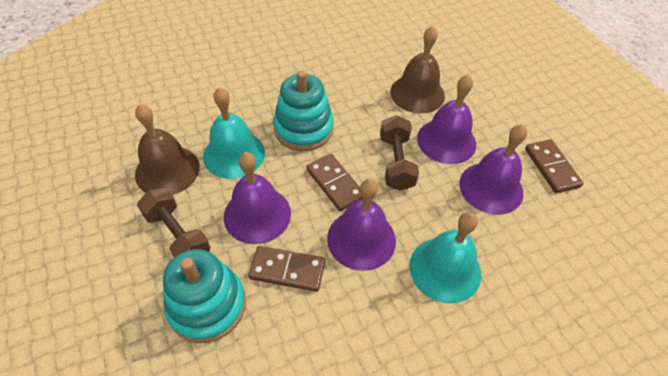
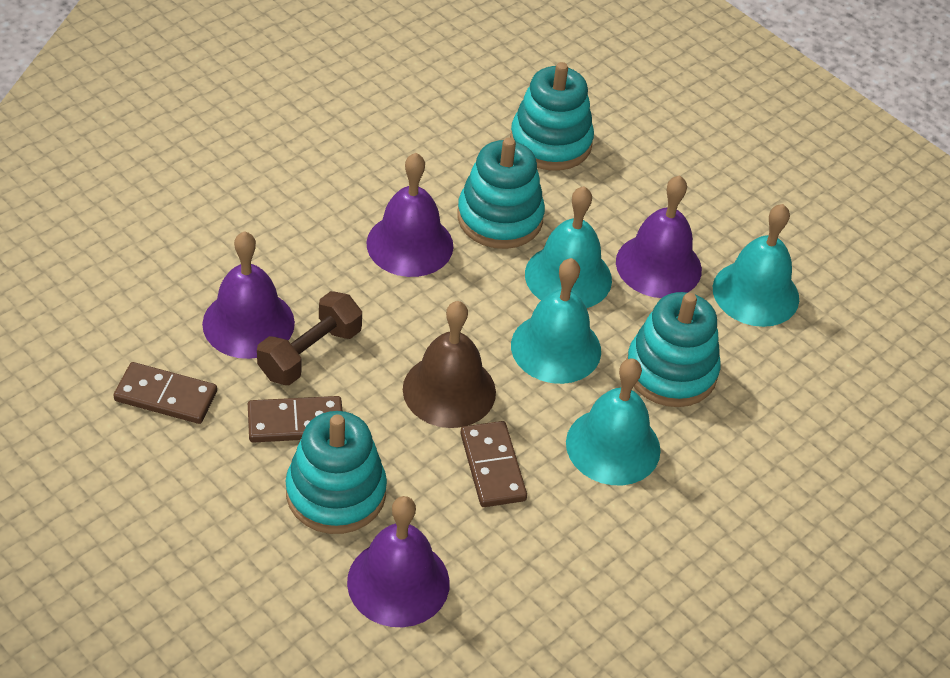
brown bell: 2 -> 1
brown dumbbell: 2 -> 1
turquoise bell: 2 -> 4
turquoise stacking toy: 2 -> 4

